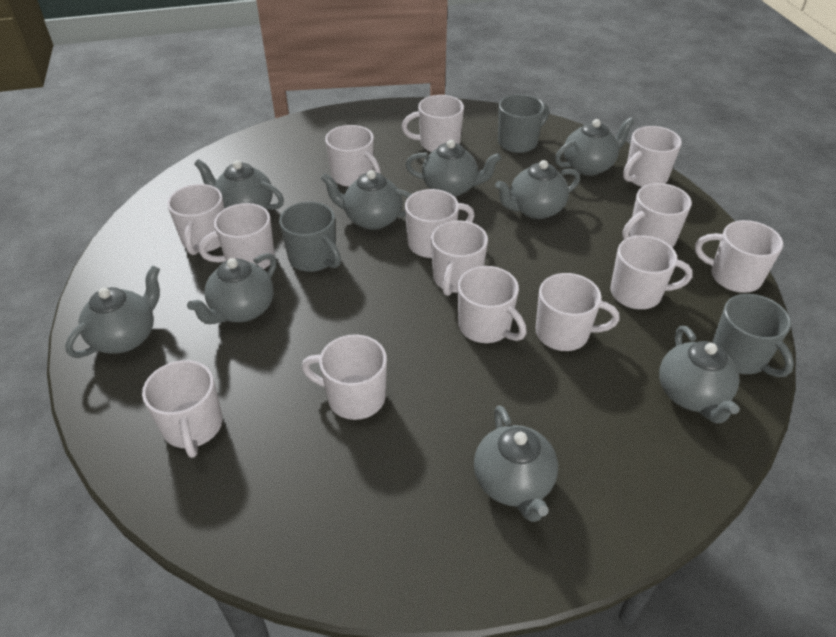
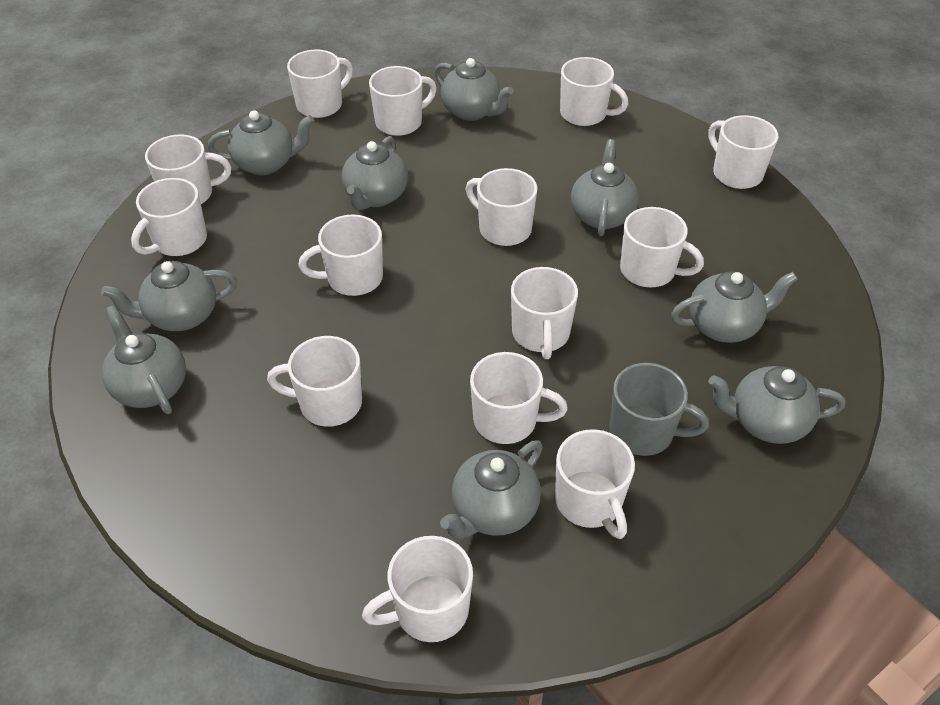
grey mug: 3 -> 1

